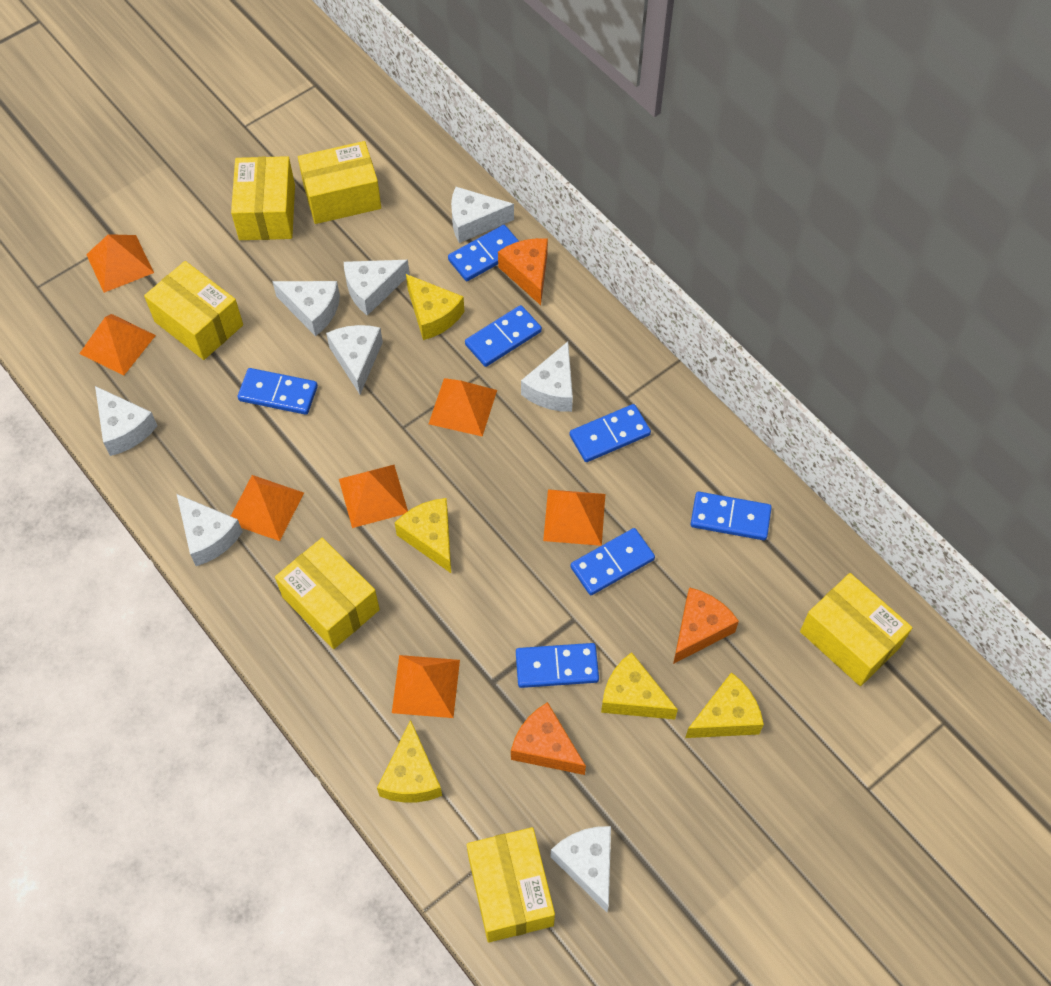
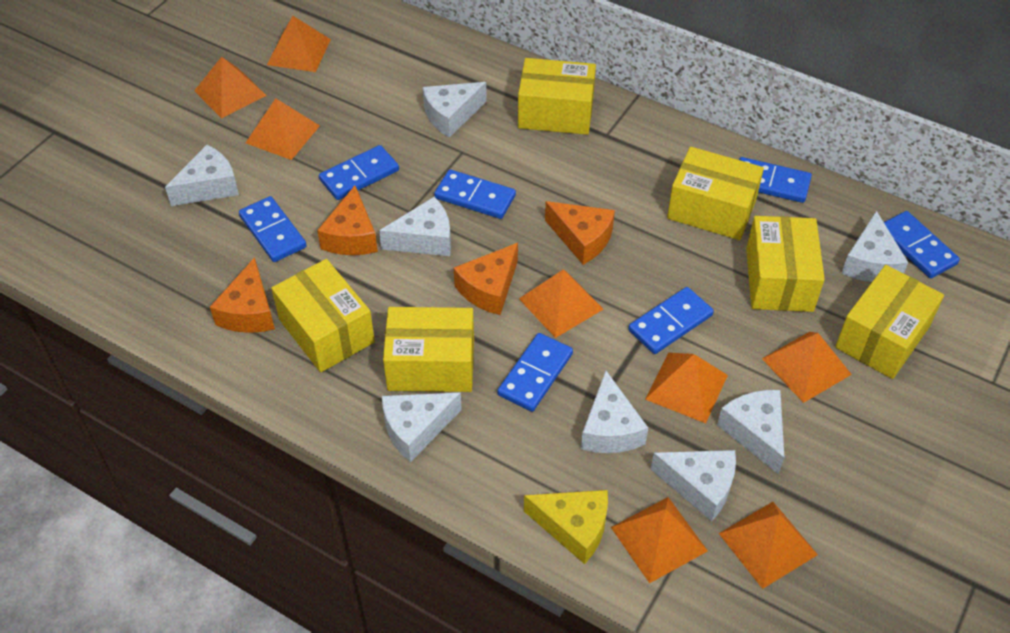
orange cheese: 3 -> 4
orange pyramid: 7 -> 8
yellow cheese: 5 -> 1

